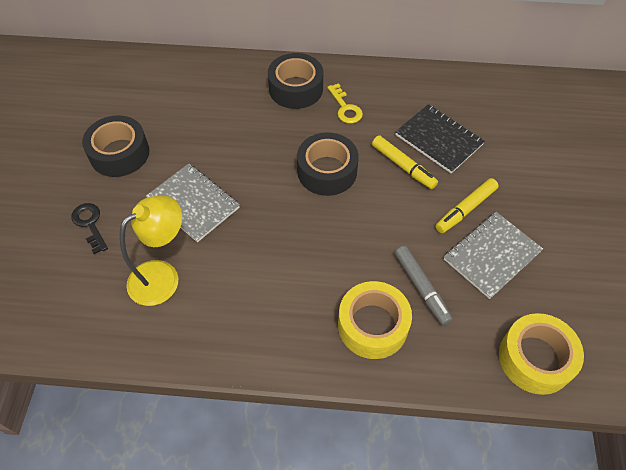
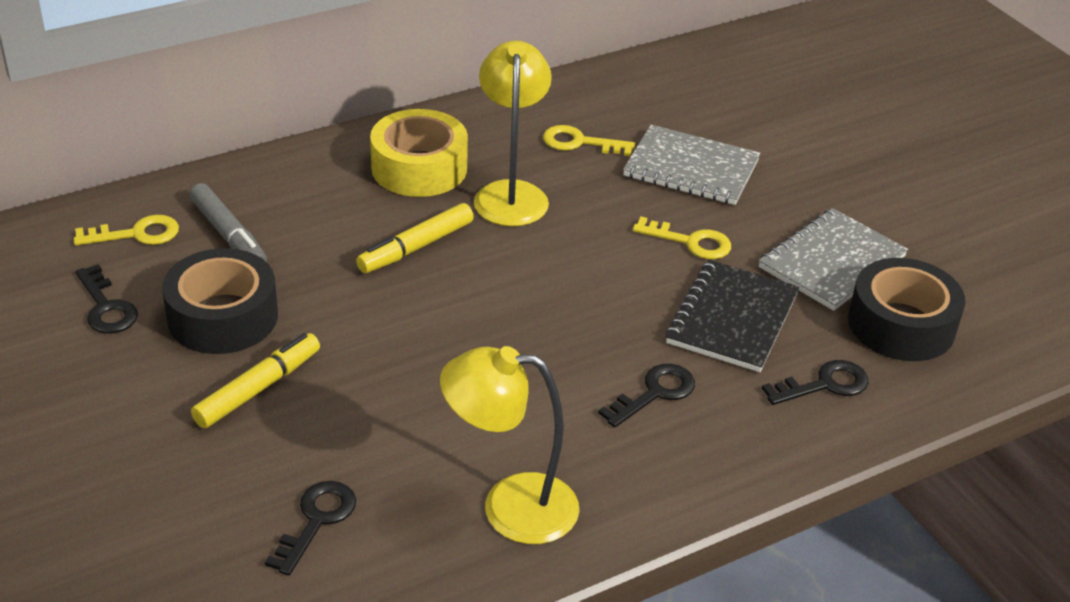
black key: 1 -> 4
black tape: 3 -> 2
yellow key: 1 -> 3
yellow lamp: 1 -> 2
yellow tape: 2 -> 1

